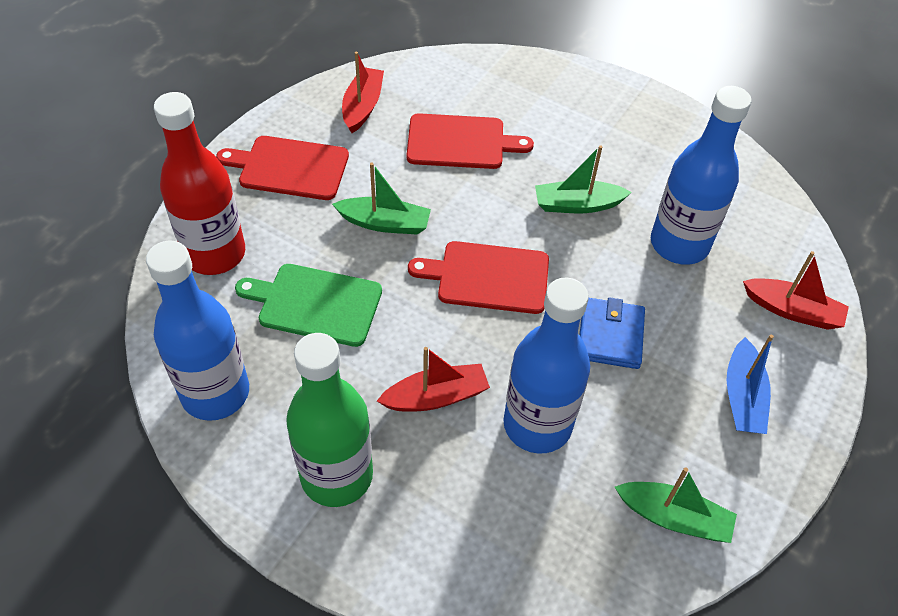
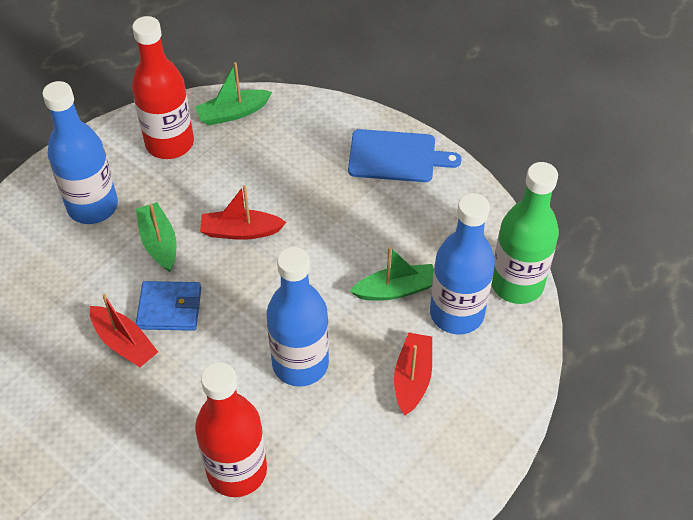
blue boat: 1 -> 0
blue cutting board: 0 -> 1
green cutting board: 1 -> 0
red bottle: 1 -> 2
red cutting board: 3 -> 0

